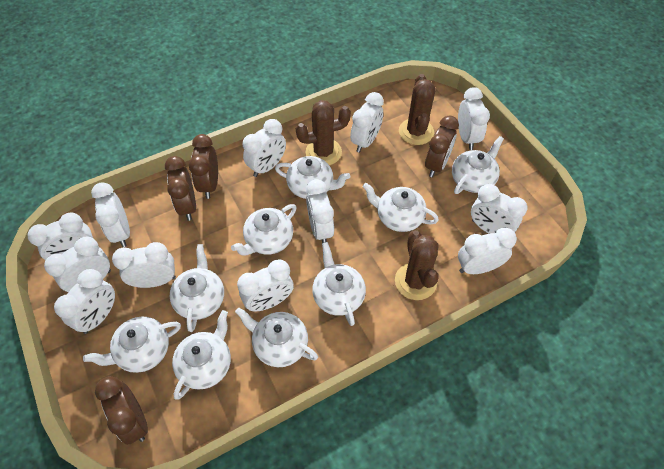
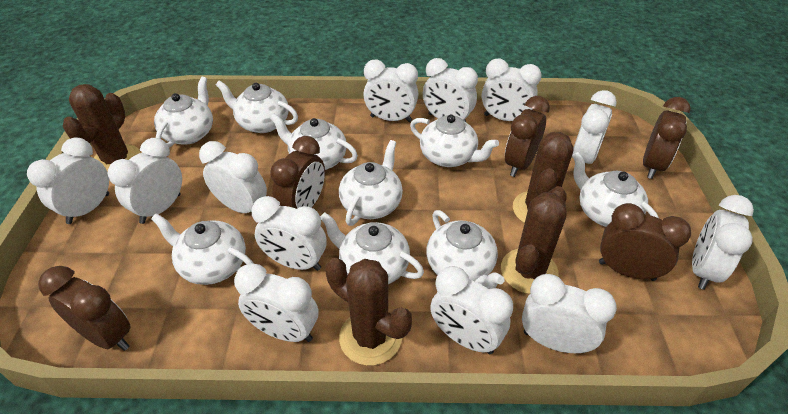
brown cactus: 3 -> 4
brown clock: 4 -> 5

